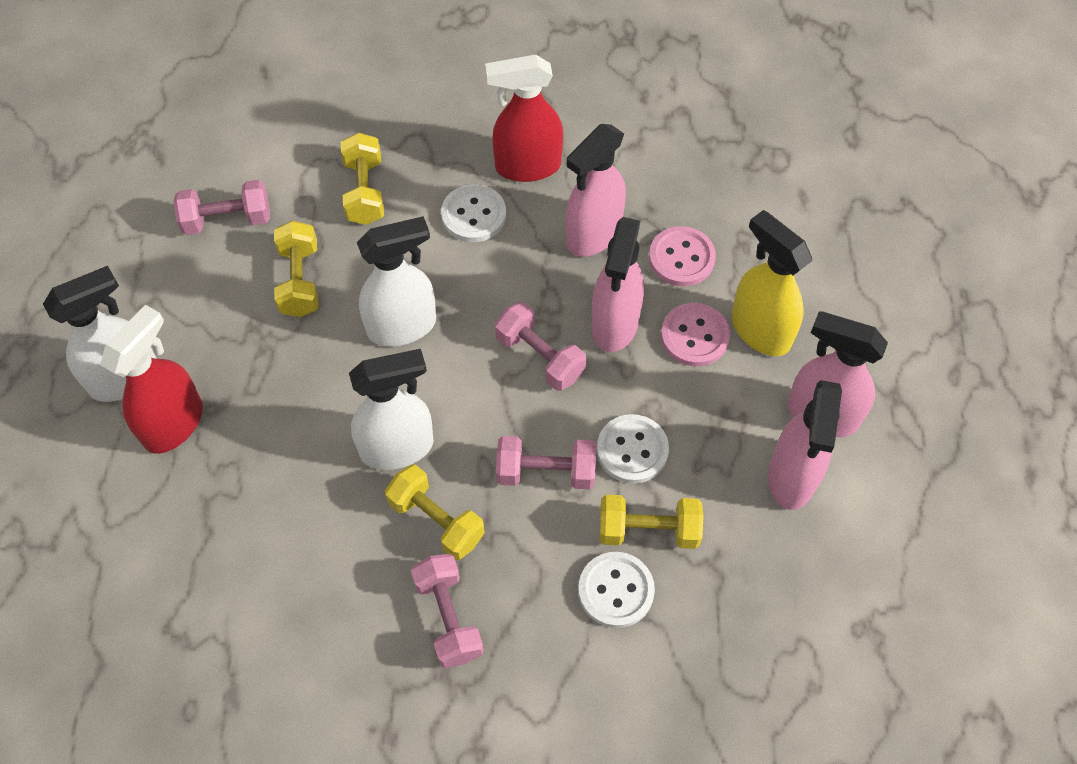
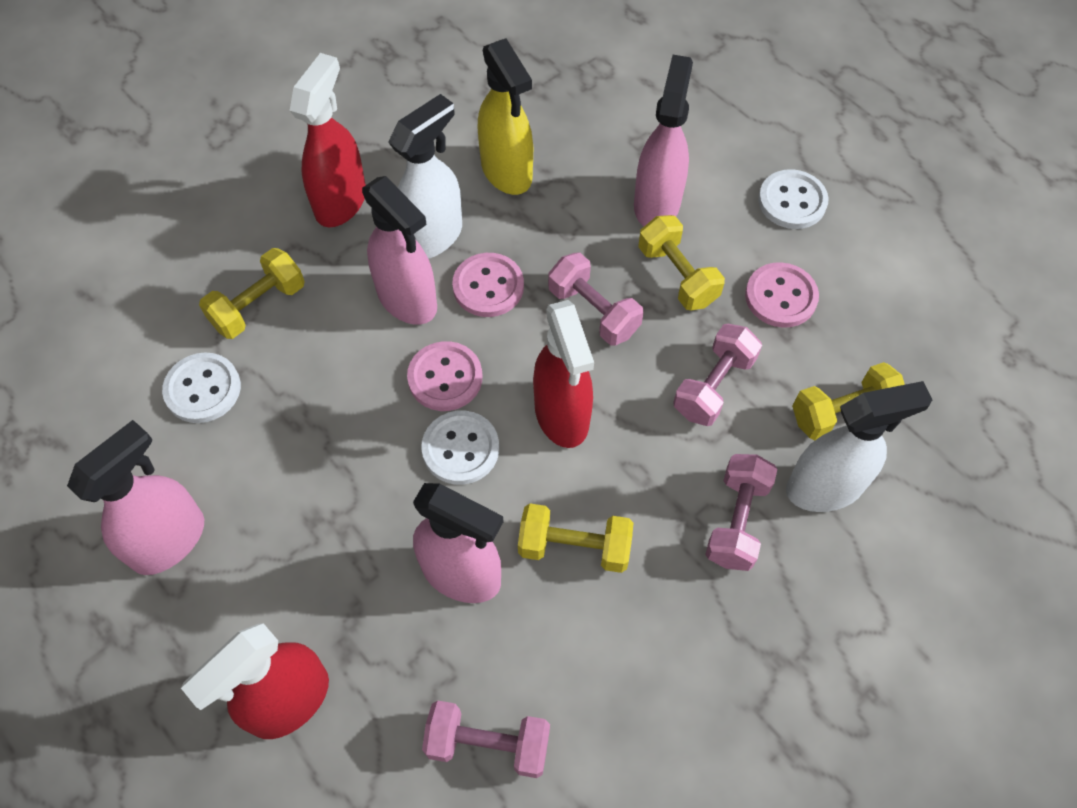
pink button: 2 -> 3
red spray bottle: 2 -> 3
white spray bottle: 3 -> 2

